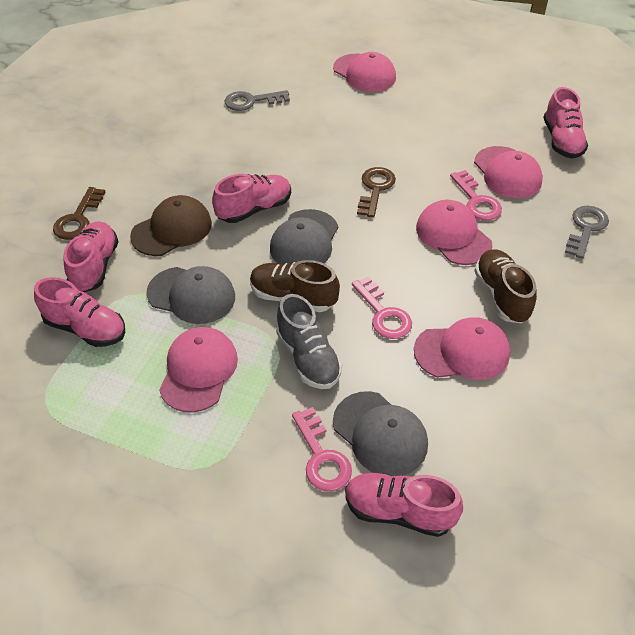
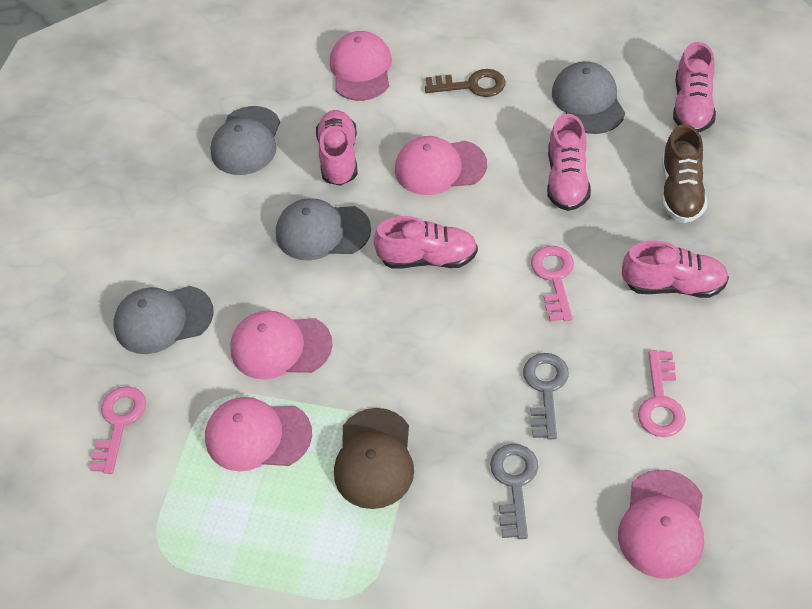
brown key: 2 -> 1
brown shoe: 2 -> 1
grey cap: 3 -> 4
grey shoe: 1 -> 0

